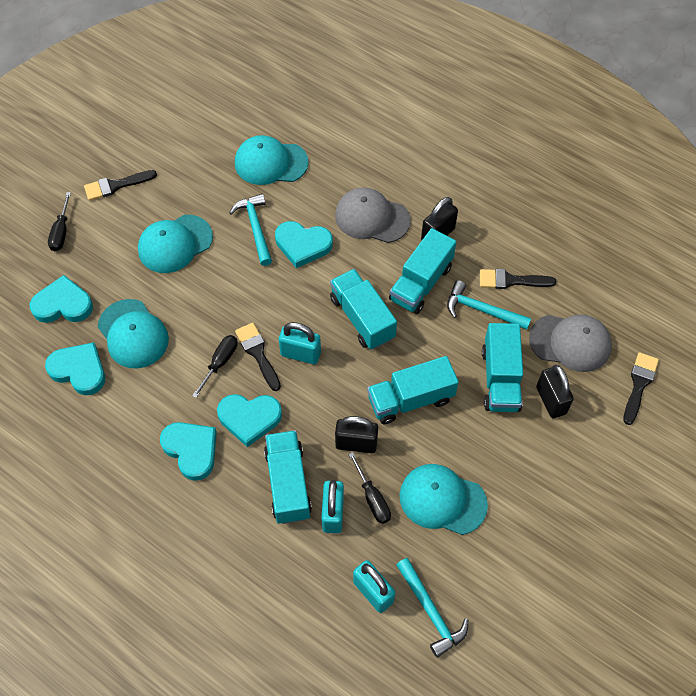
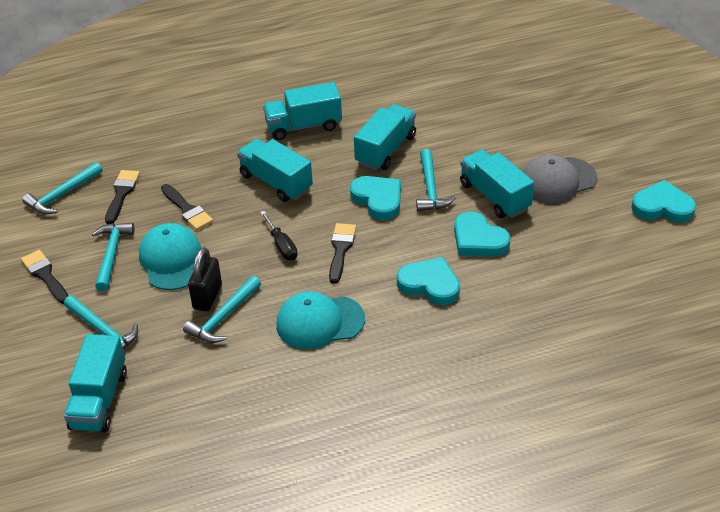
black padlock: 3 -> 1
black screwdriver: 3 -> 1
grey cap: 2 -> 1
turquoise cap: 4 -> 2
turquoise hammer: 3 -> 5
turquoise heart: 5 -> 4
turquoise padlock: 3 -> 0

